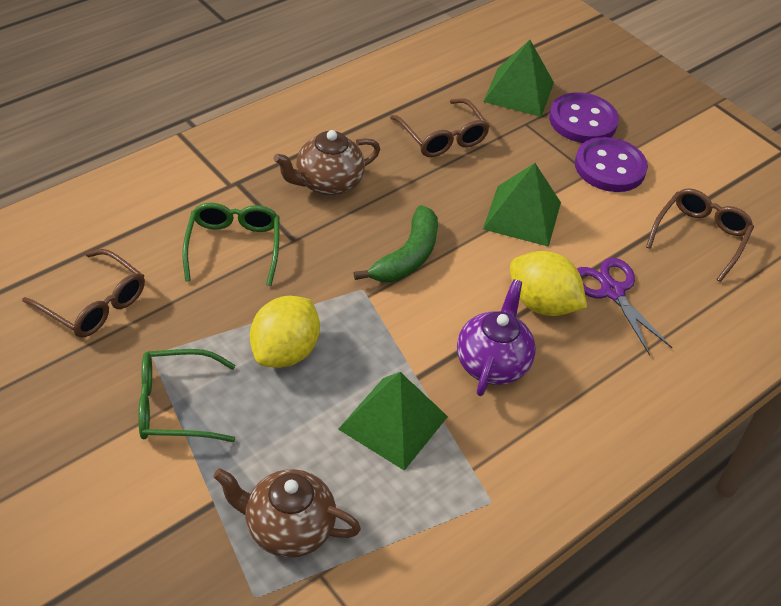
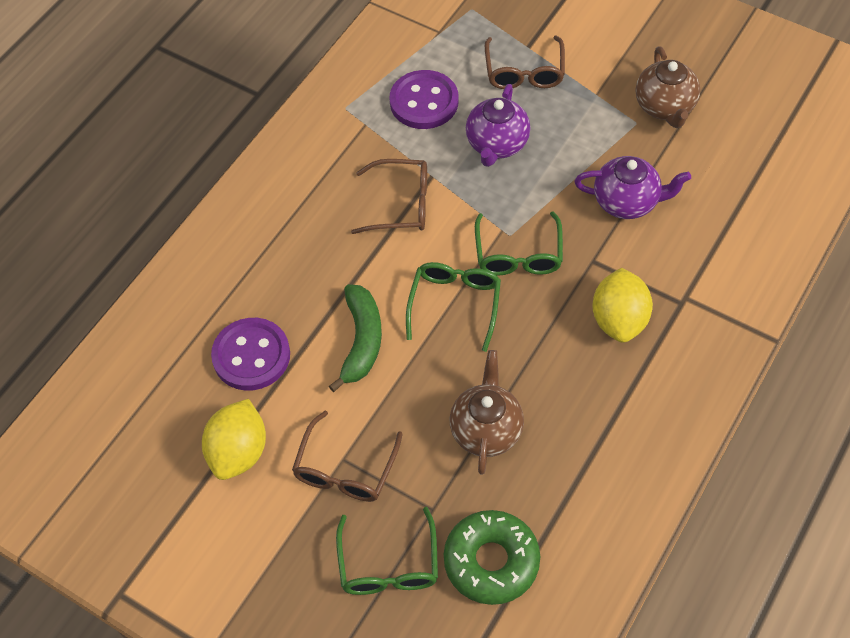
green donut: 0 -> 1
green glasses: 2 -> 3
green pyramid: 3 -> 0
purple scissors: 1 -> 0
purple teapot: 1 -> 2

